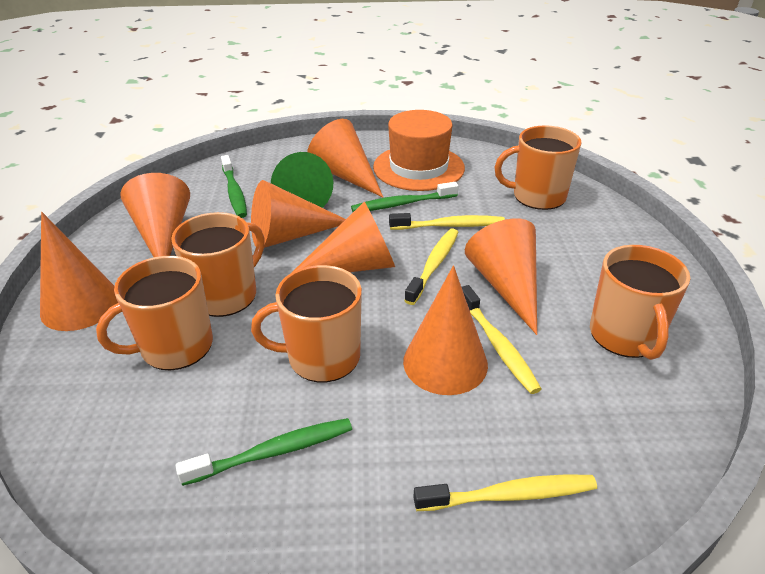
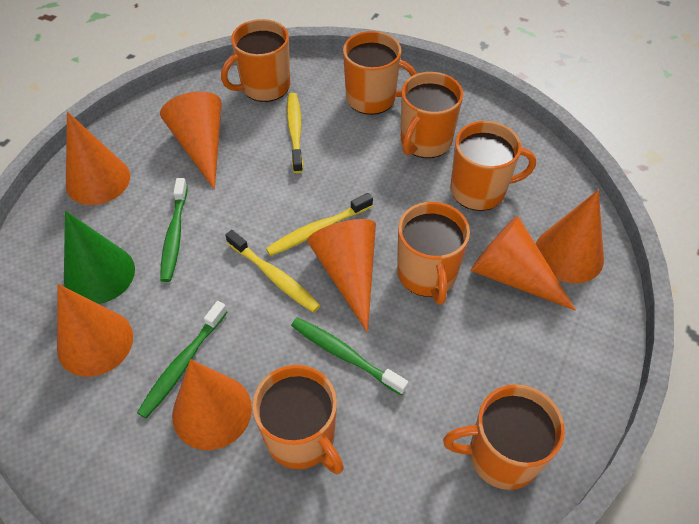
orange hat: 1 -> 0
orange mug: 5 -> 7
yellow toothbrush: 4 -> 3

